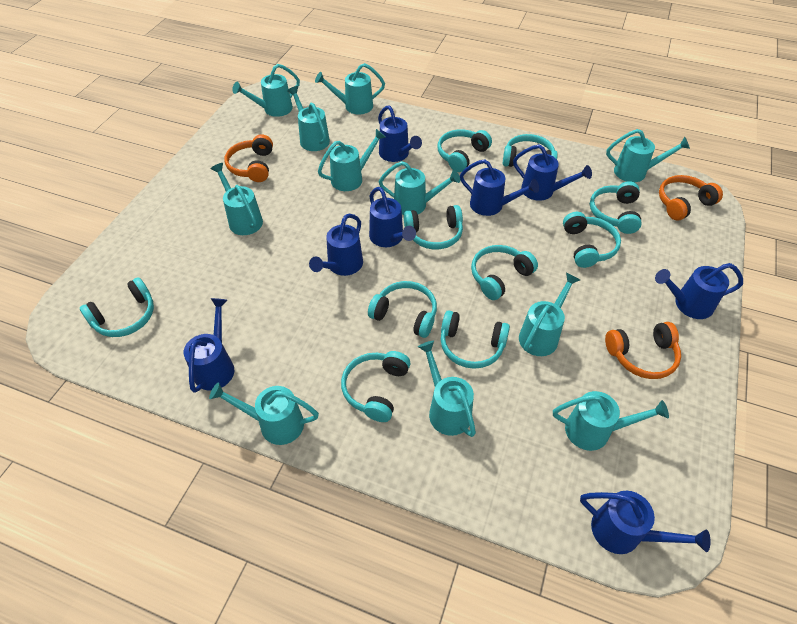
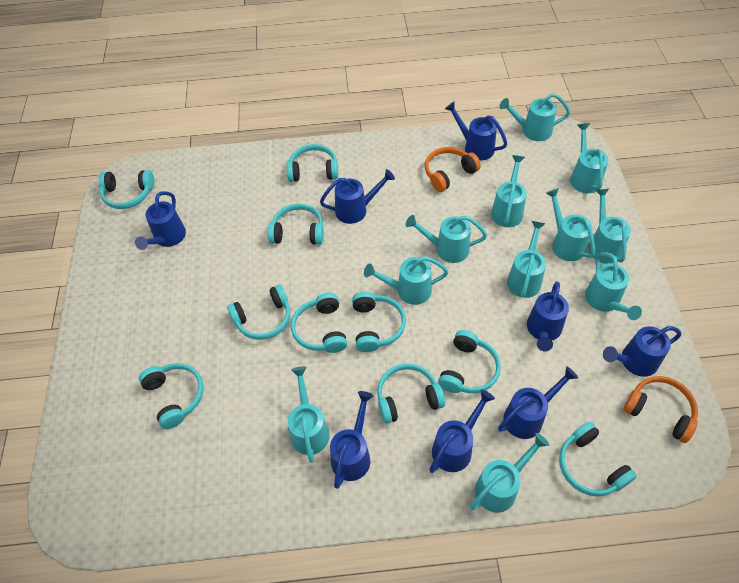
orange headphones: 3 -> 2

